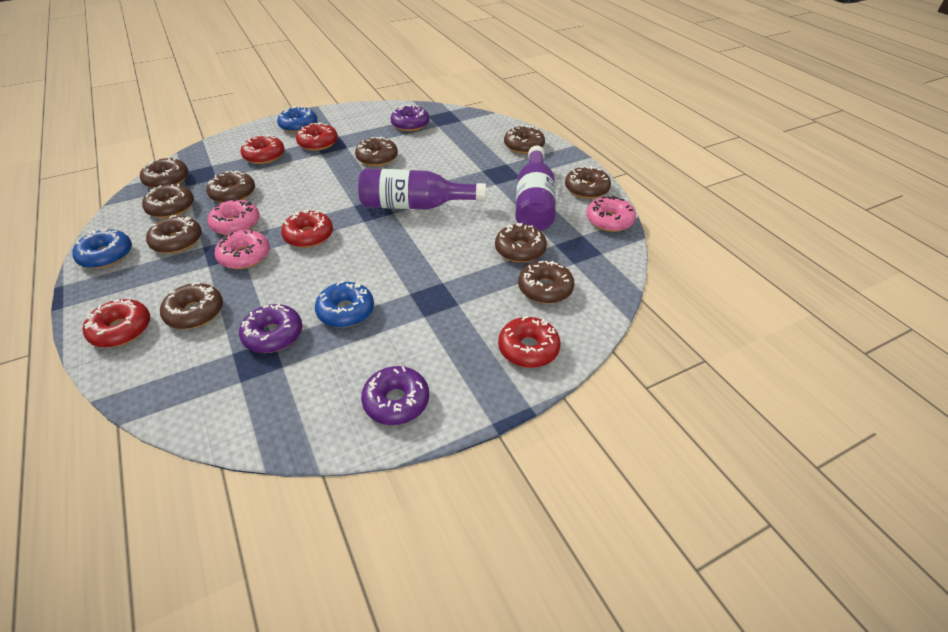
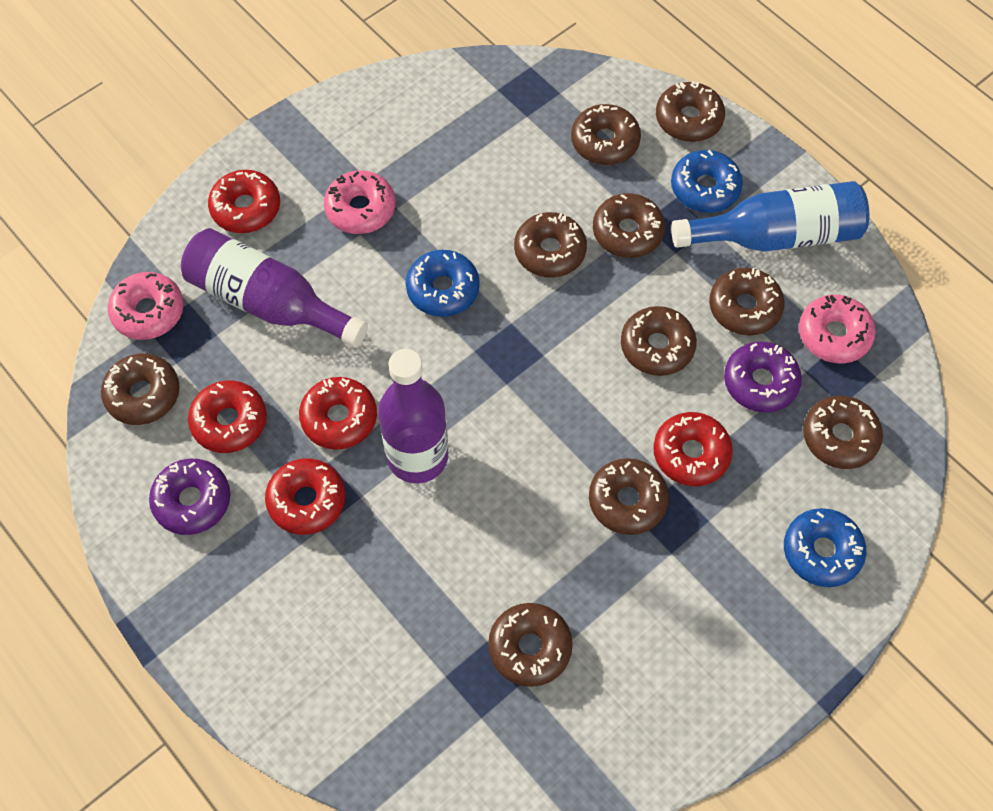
blue bottle: 0 -> 1
purple donut: 3 -> 2

